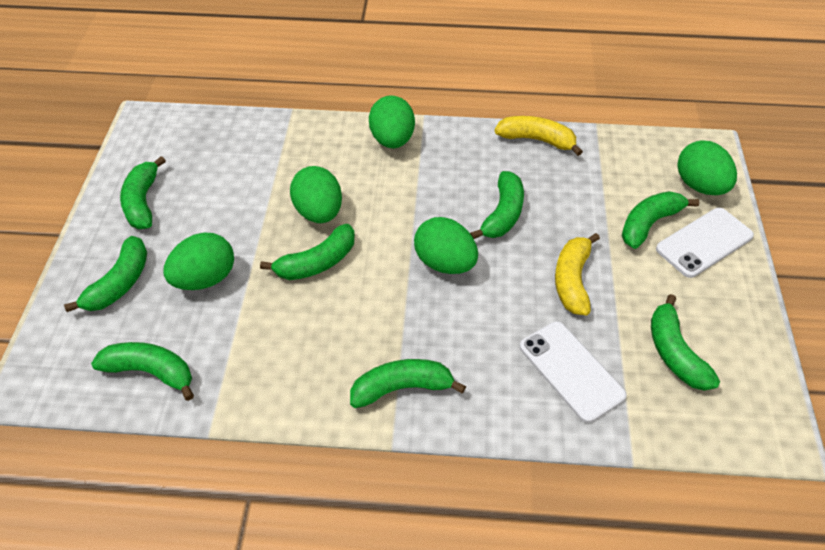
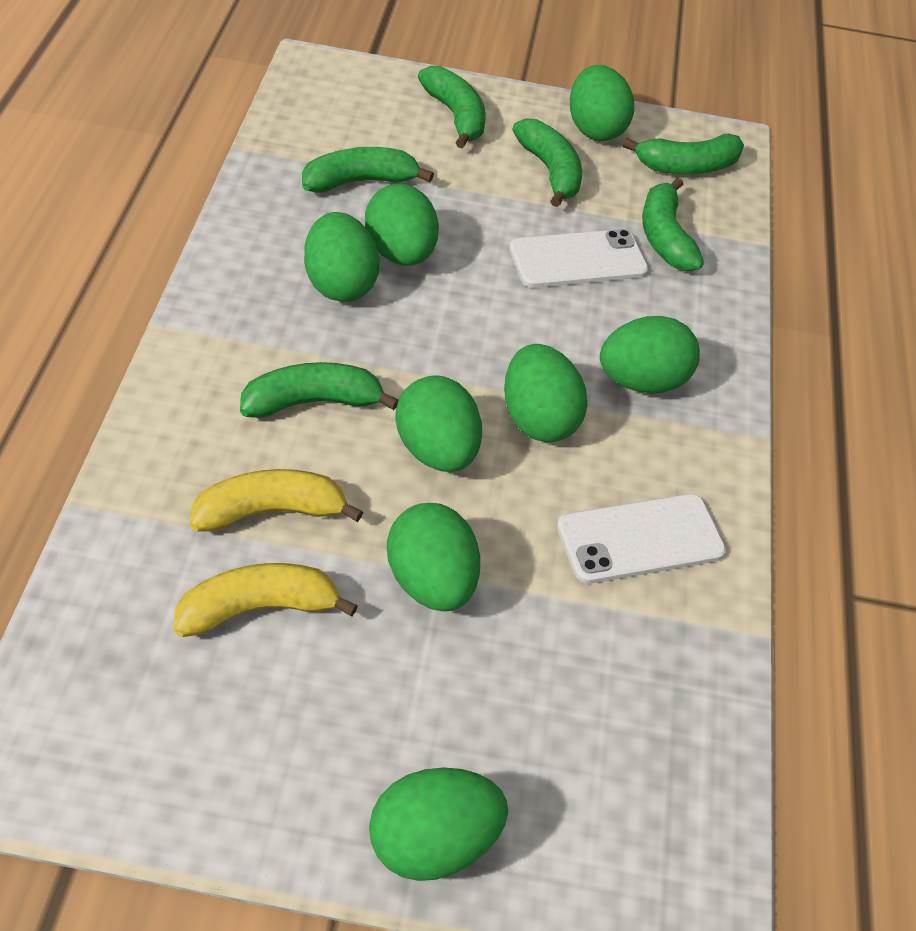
green banana: 8 -> 6
green egg: 5 -> 8

